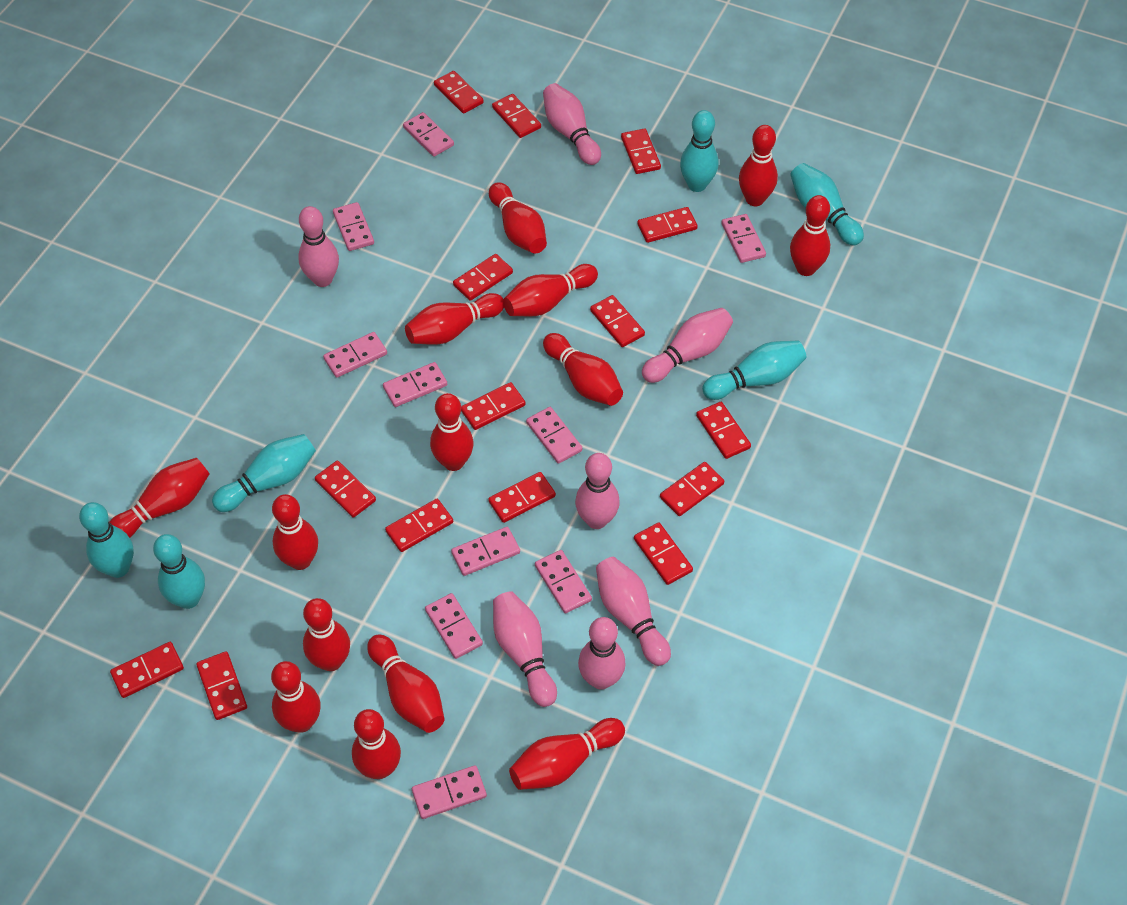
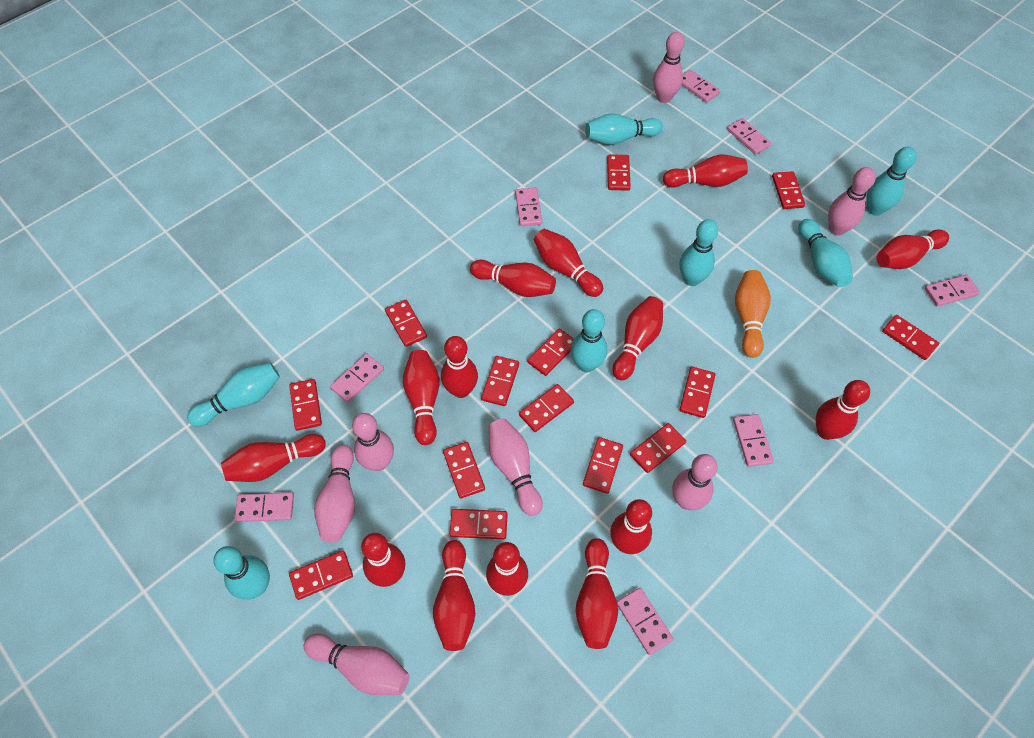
orange bowling pin: 0 -> 1
pink domino: 10 -> 8
red domino: 15 -> 14
turquoise bowling pin: 6 -> 7

